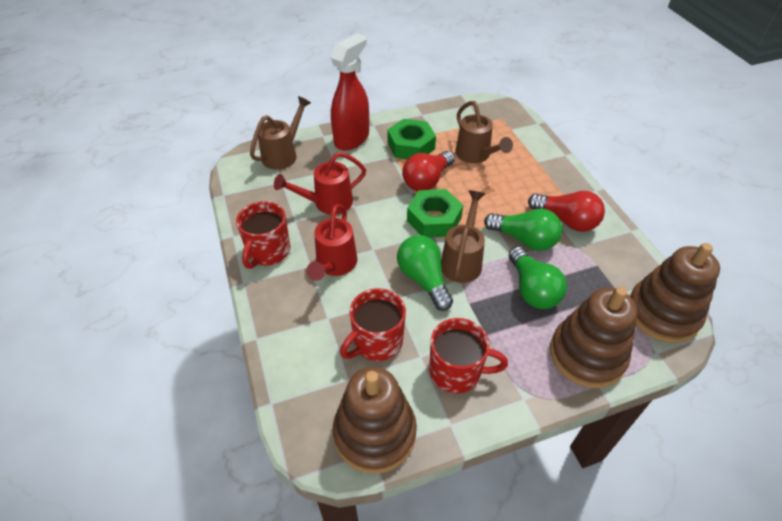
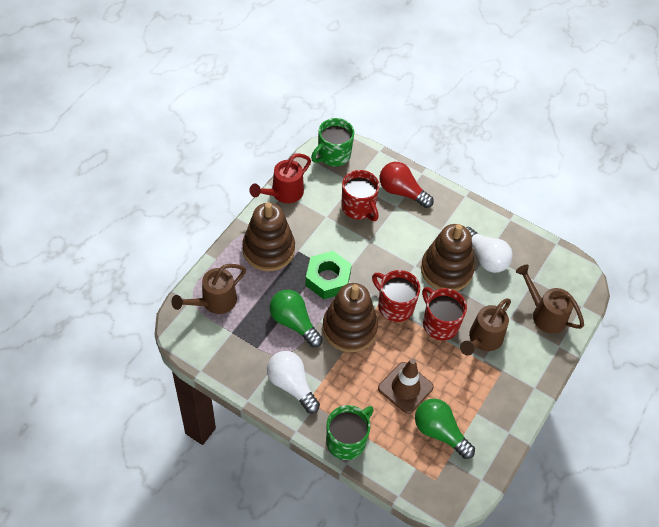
brown traffic cone: 0 -> 1
green light bulb: 3 -> 2
green mug: 0 -> 2
green nut: 2 -> 1
red light bulb: 2 -> 1
red spray bottle: 1 -> 0
red watering can: 2 -> 1
white light bulb: 0 -> 2

